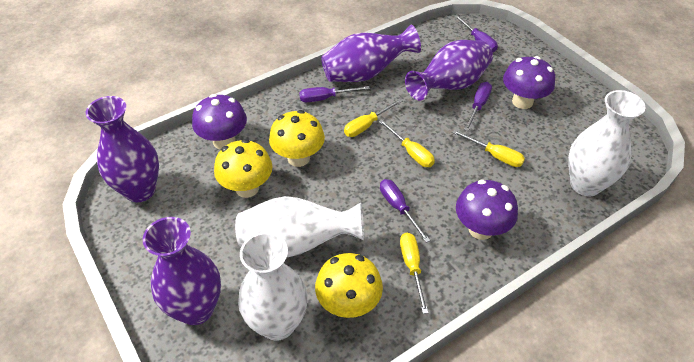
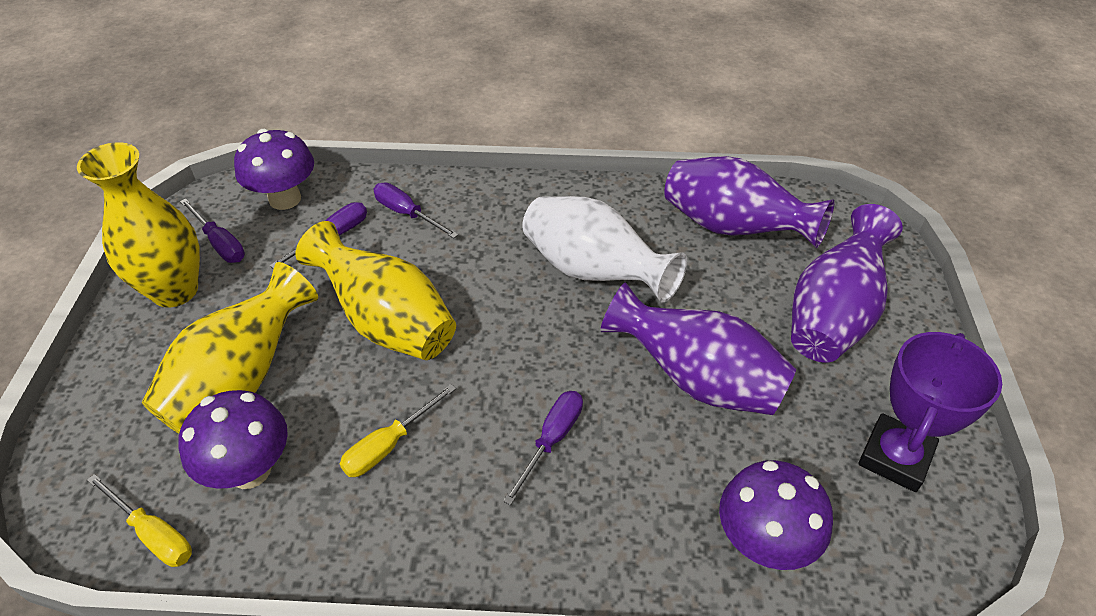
purple trophy: 0 -> 1
purple vase: 4 -> 3
white vase: 3 -> 1
yellow mushroom: 3 -> 0
yellow screwdriver: 4 -> 2
yellow vase: 0 -> 3

